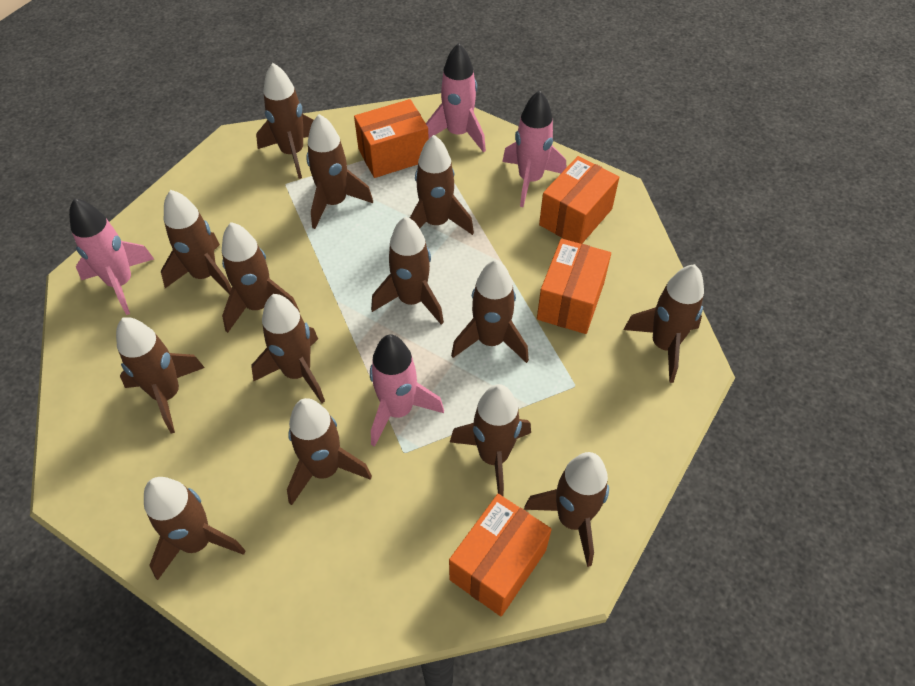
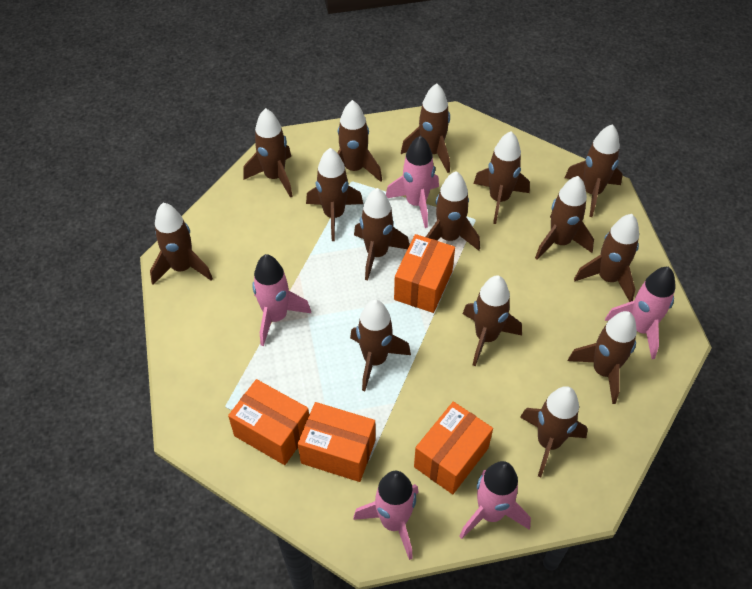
brown rocket: 14 -> 15
pink rocket: 4 -> 5

